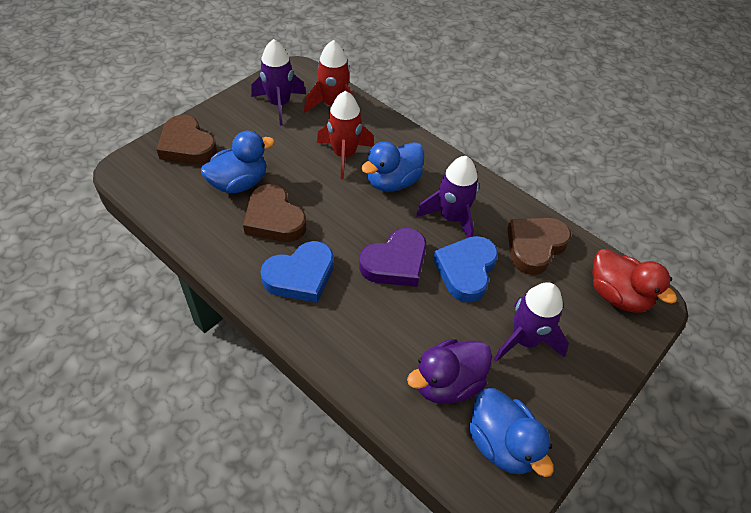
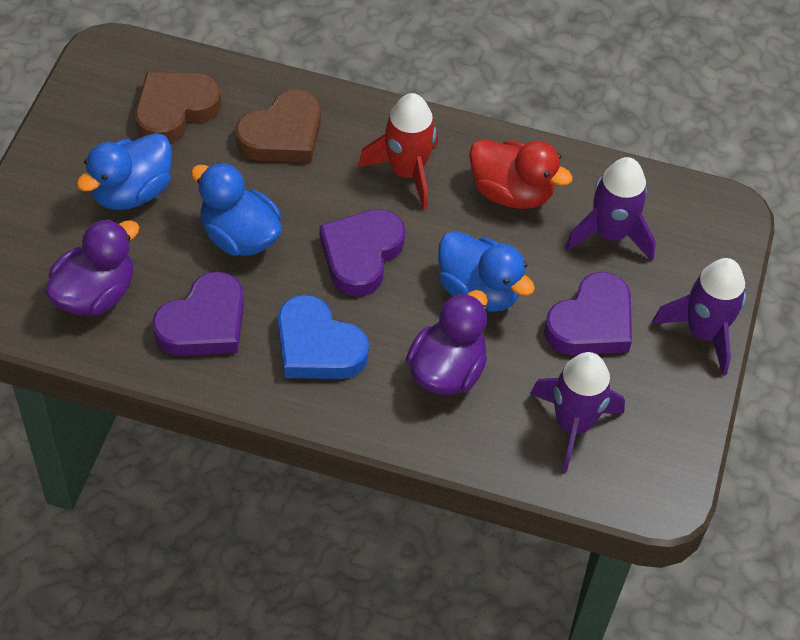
blue heart: 2 -> 1
brown heart: 3 -> 2
purple duck: 1 -> 2
purple heart: 1 -> 3
red rocket: 2 -> 1

